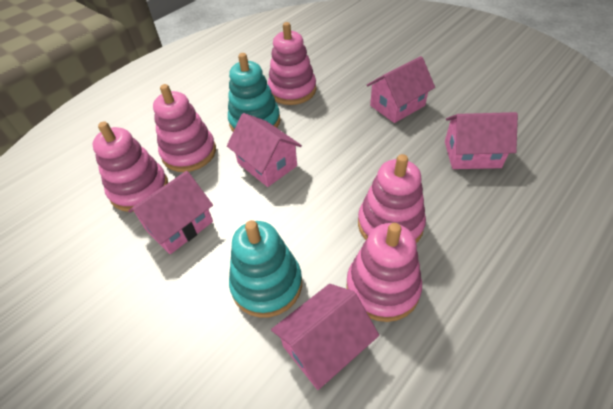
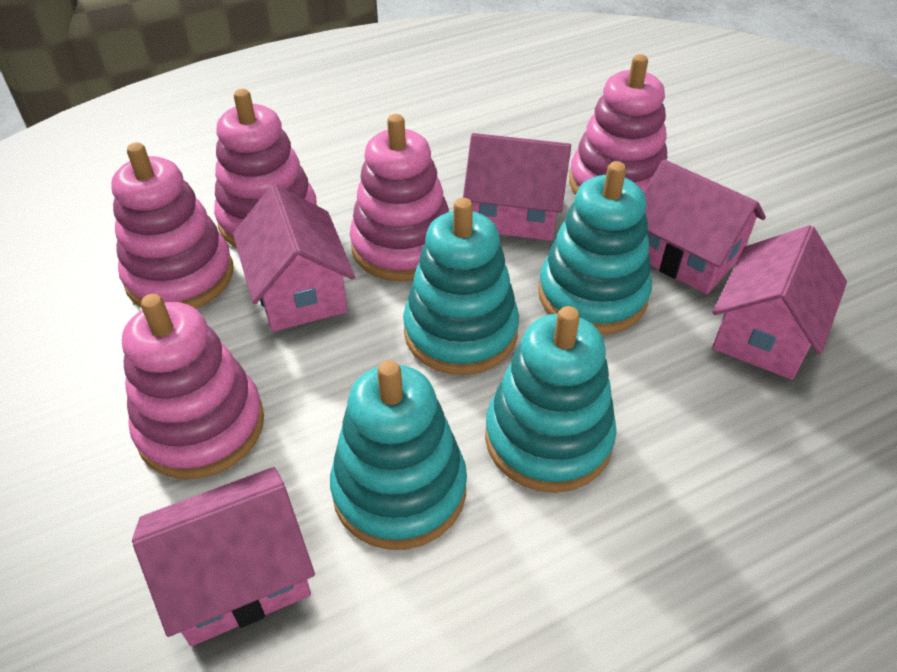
turquoise stacking toy: 2 -> 4

